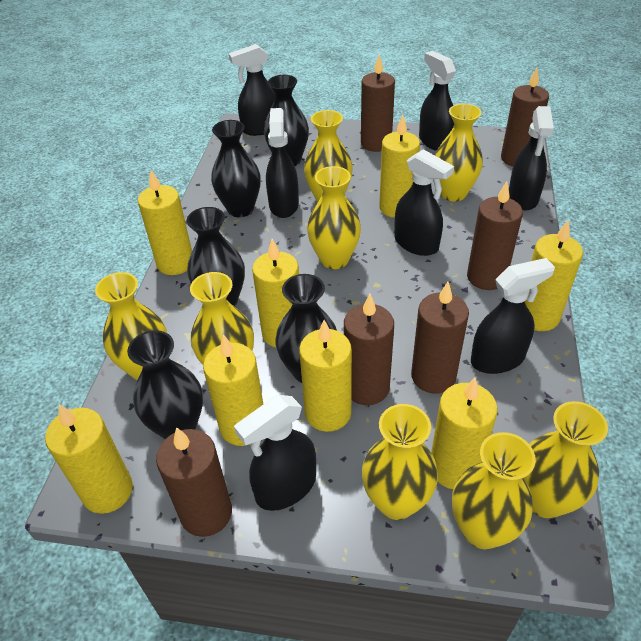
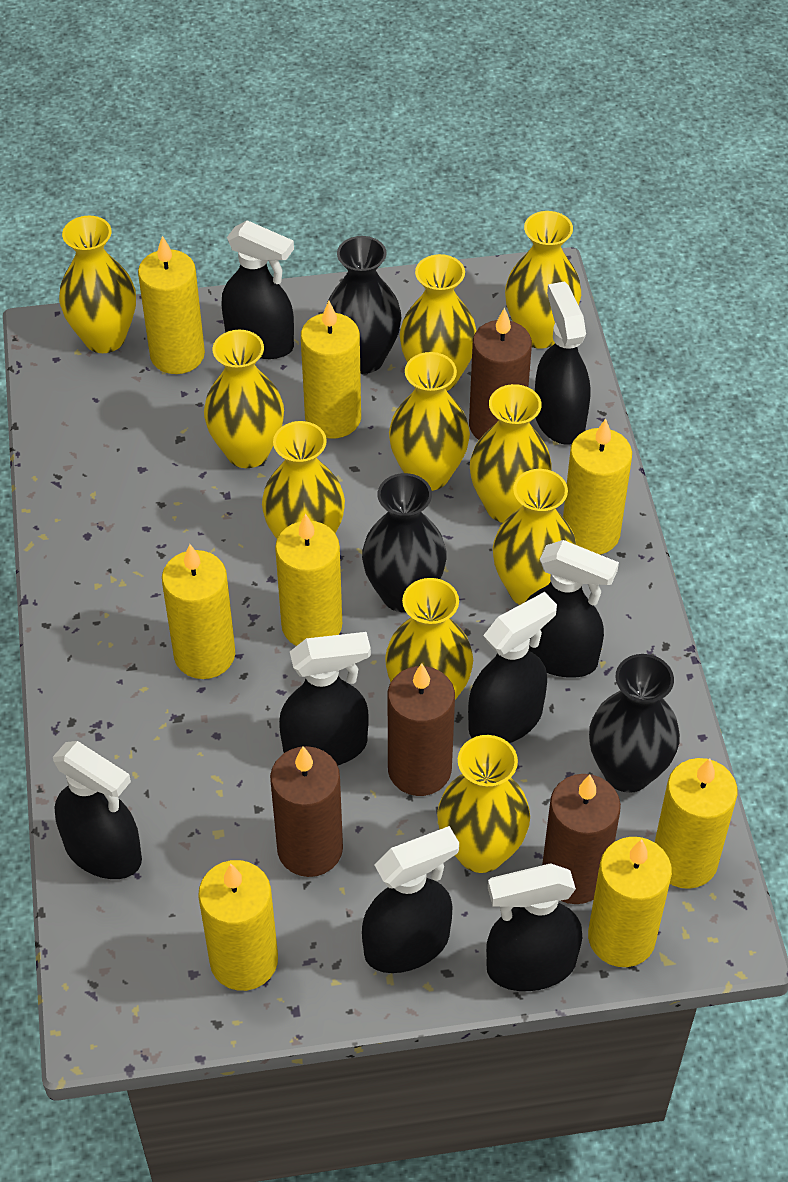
black spray bottle: 7 -> 8
black vase: 5 -> 3
brown candle: 6 -> 4
yellow vase: 8 -> 10

